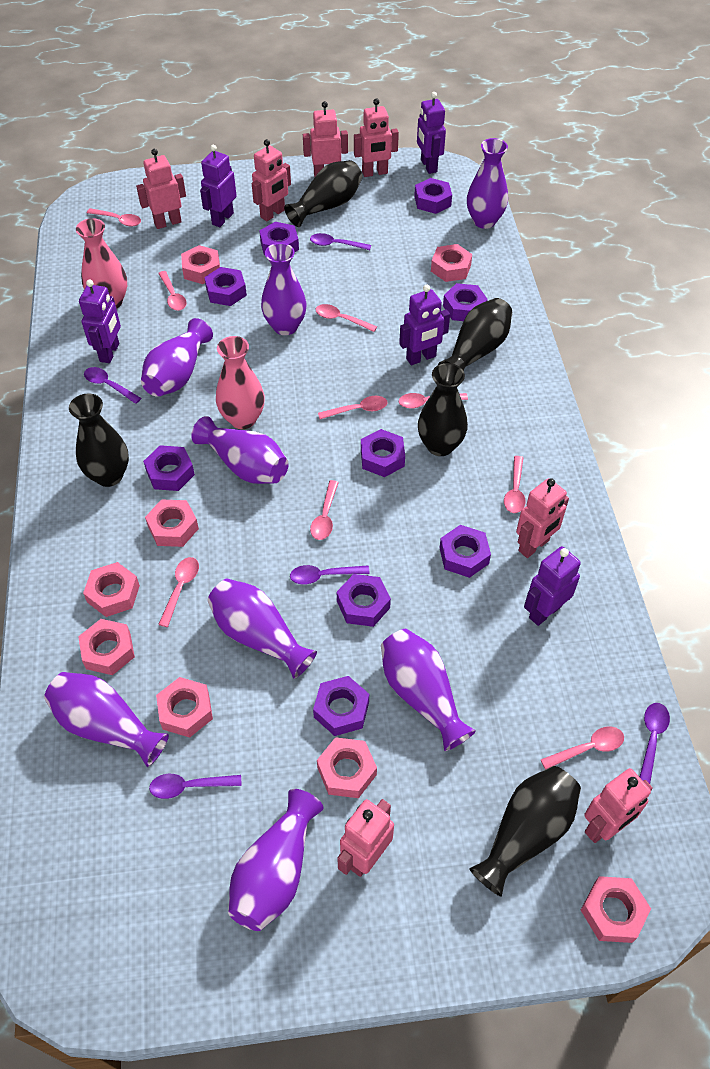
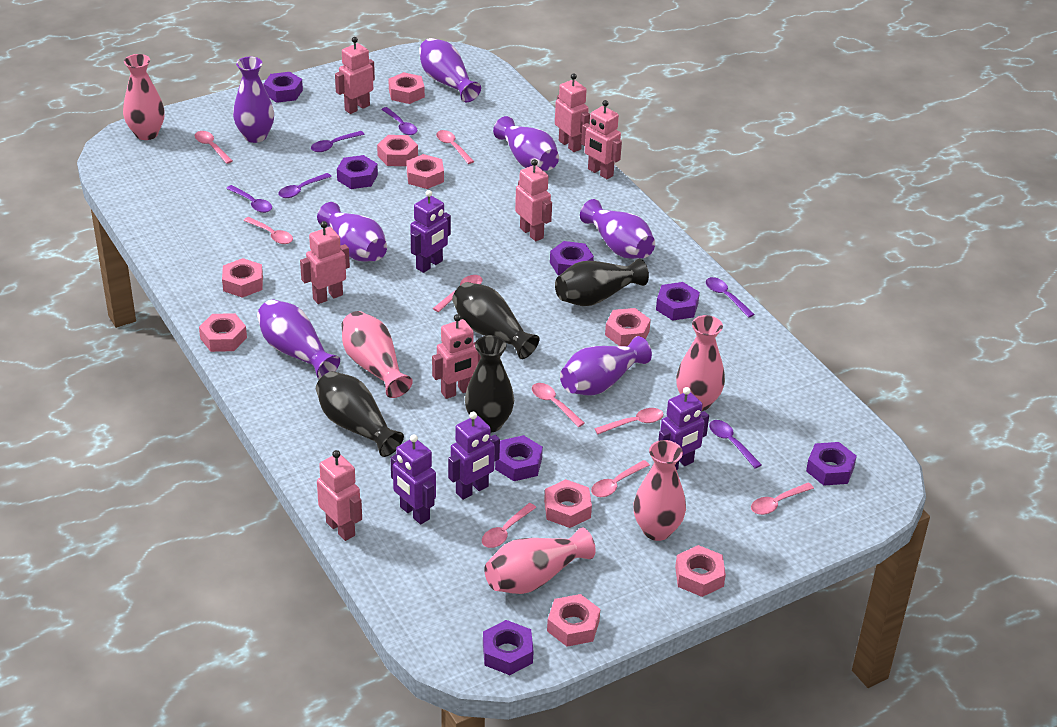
black vase: 5 -> 4
pink nut: 8 -> 9
pink vase: 2 -> 5
purple nut: 9 -> 7
purple robot: 5 -> 4
purple spoon: 5 -> 6
purple vase: 8 -> 7

